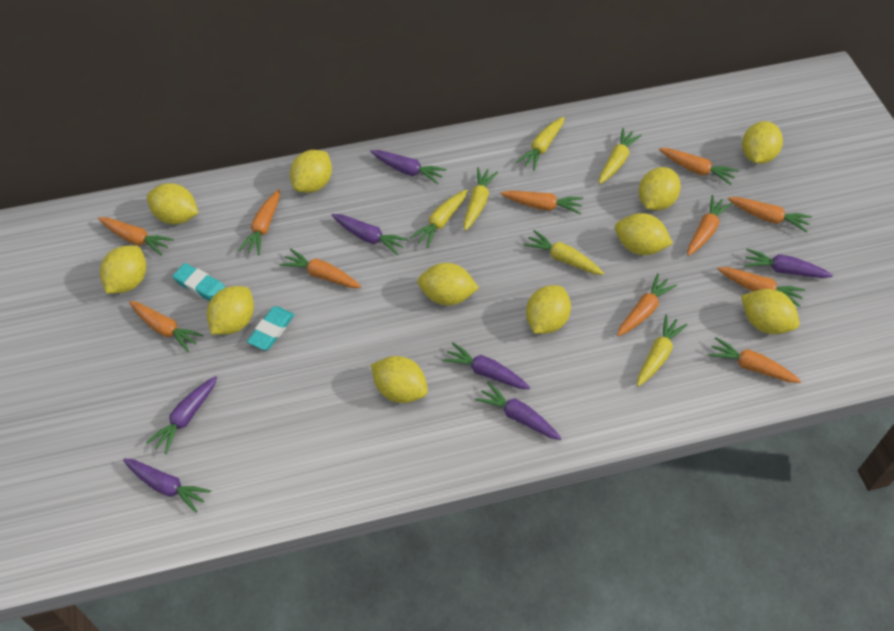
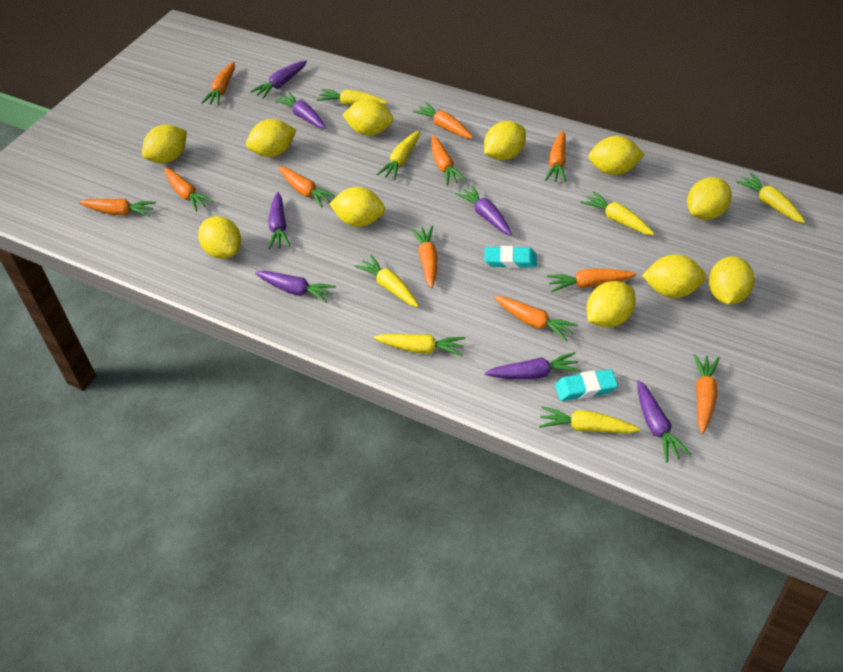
yellow carrot: 6 -> 7

